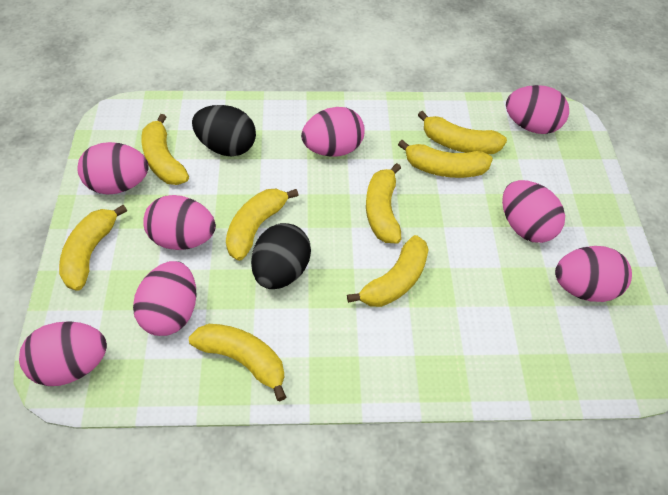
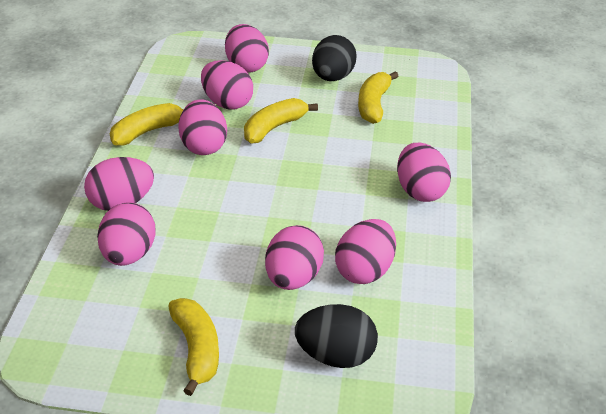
yellow banana: 8 -> 4

